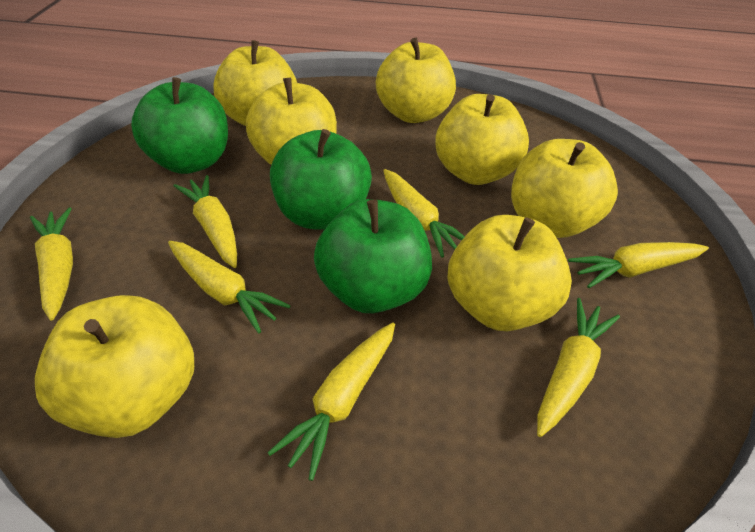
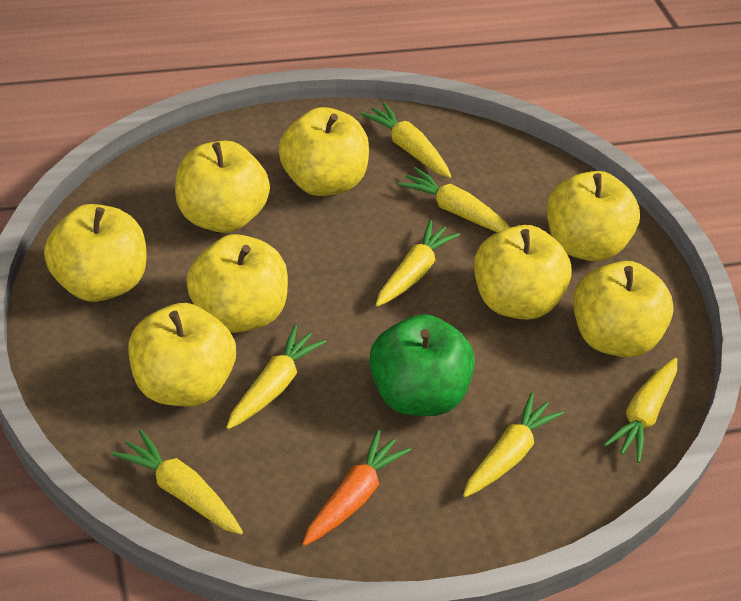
green apple: 3 -> 1
orange carrot: 0 -> 1
yellow apple: 7 -> 8

